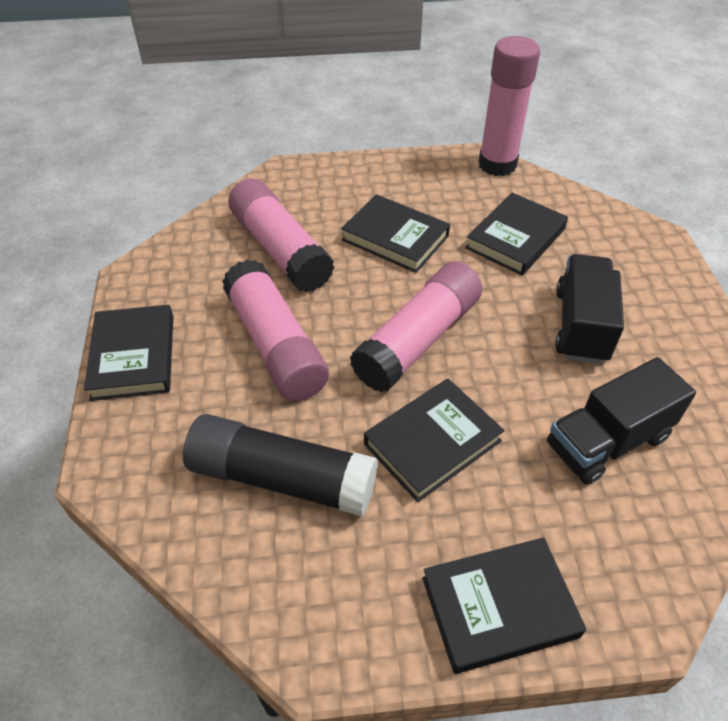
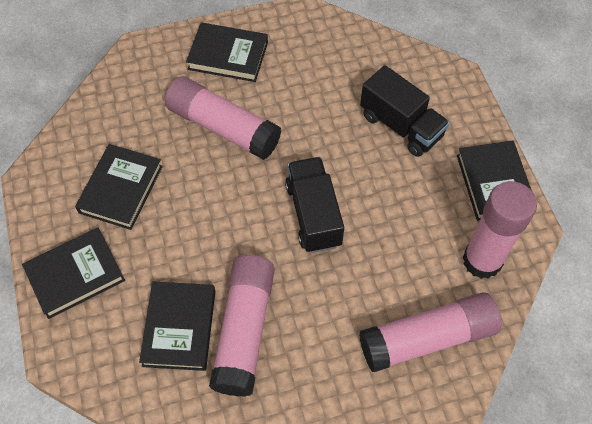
black glue stick: 1 -> 0

